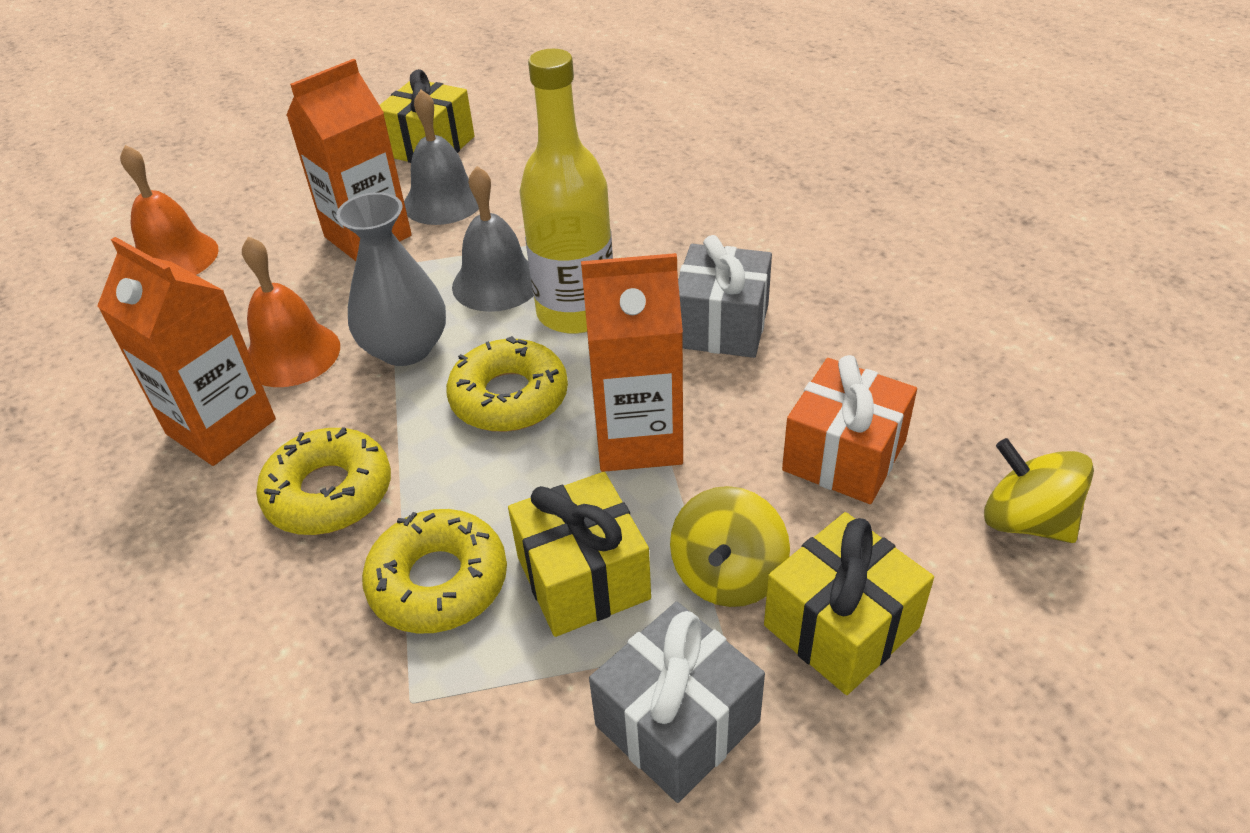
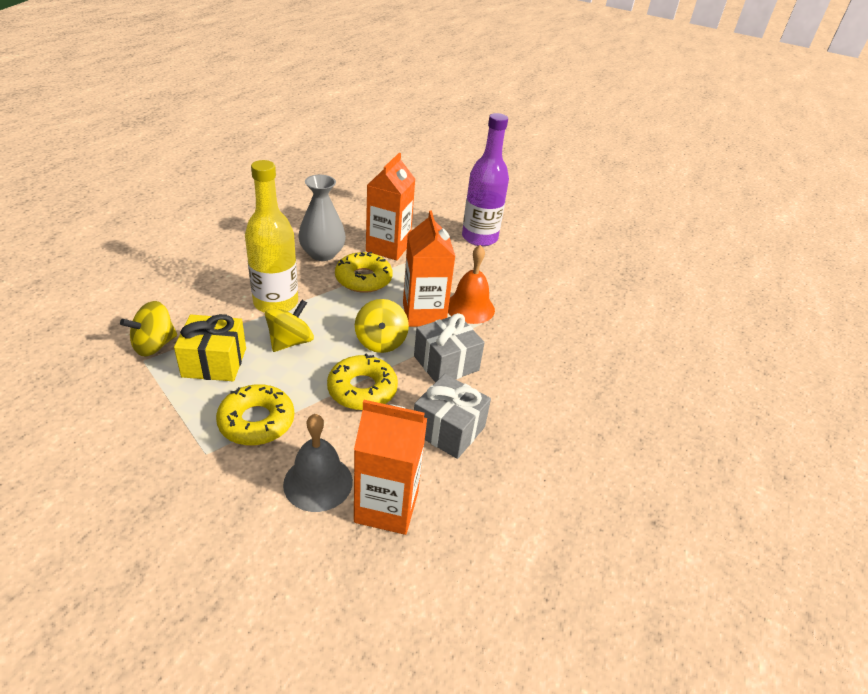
grey bell: 2 -> 1
orange bell: 2 -> 1
orange gift: 1 -> 0
purple bottle: 0 -> 1
yellow gift: 3 -> 1
yellow spinning top: 2 -> 3

